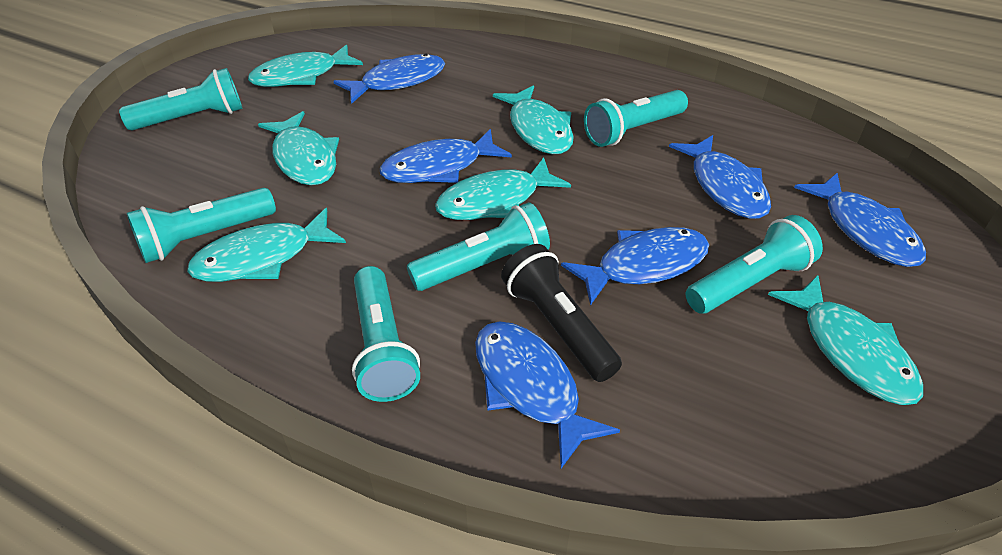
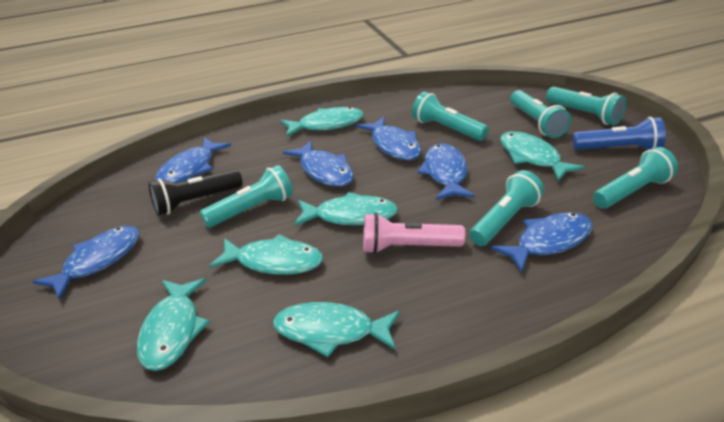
blue flashlight: 0 -> 1
pink flashlight: 0 -> 1

